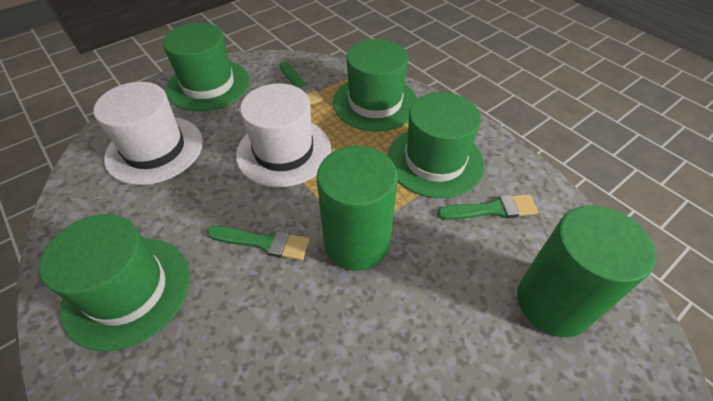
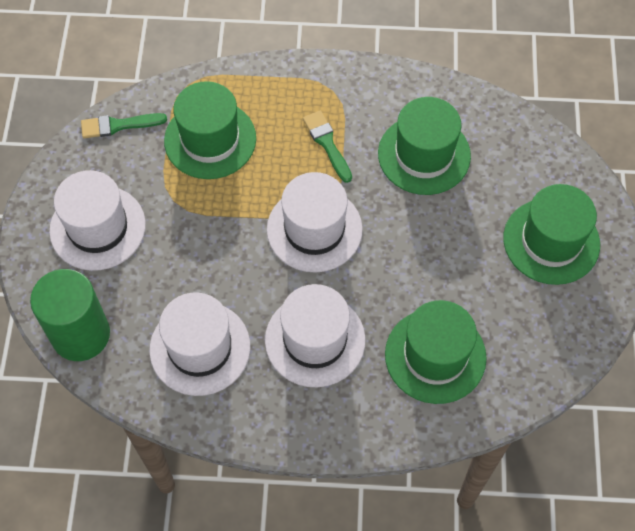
green brush: 3 -> 2
green cylinder: 2 -> 1
white hat: 2 -> 4

